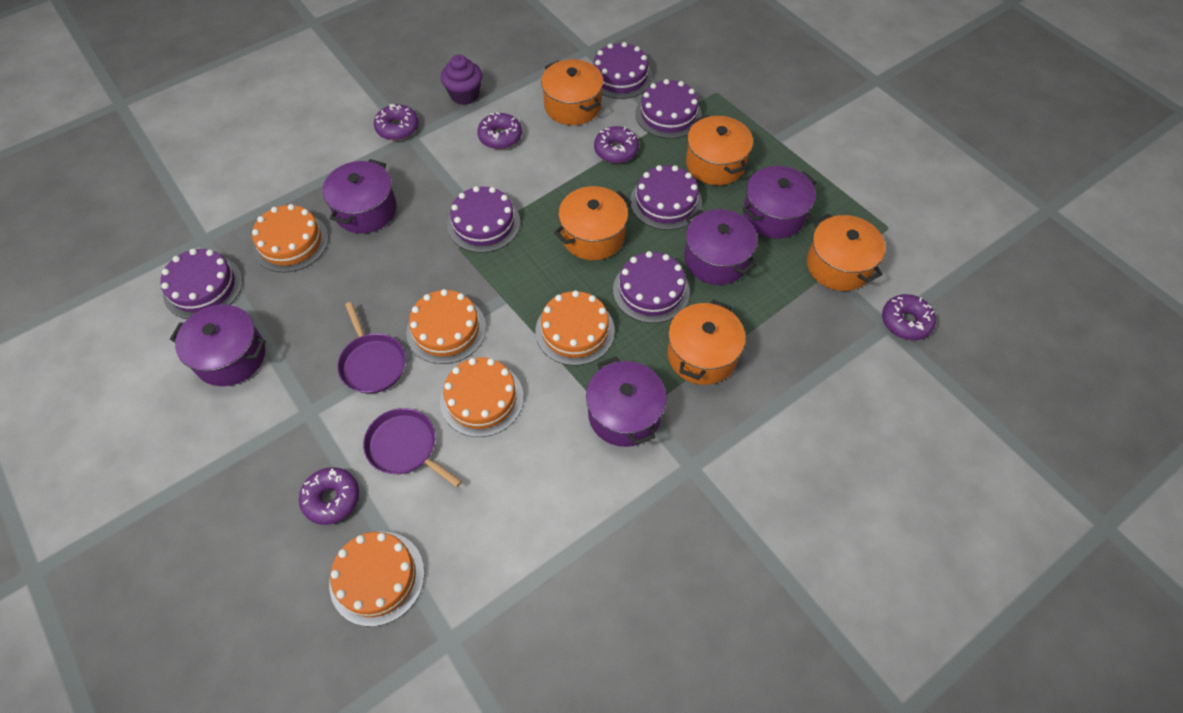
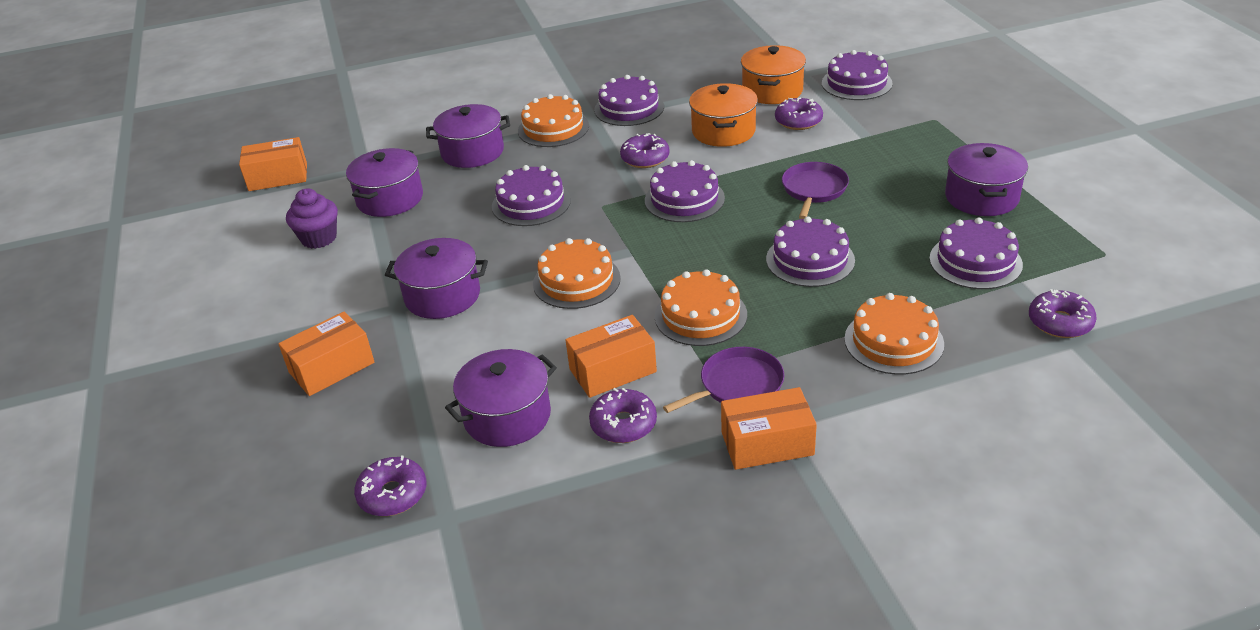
orange box: 0 -> 4
orange cake: 5 -> 4
orange pot: 5 -> 2

